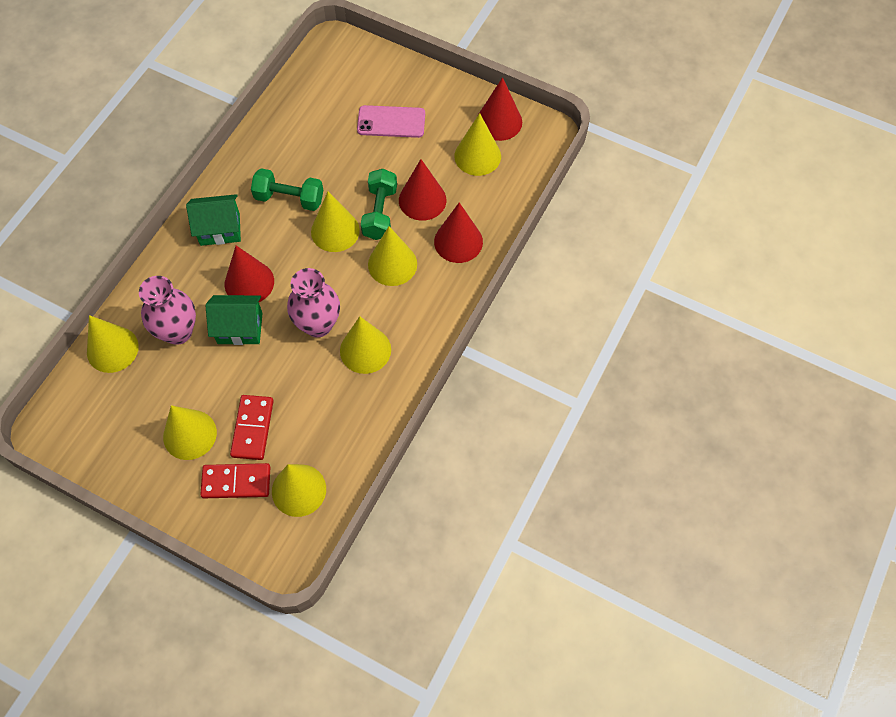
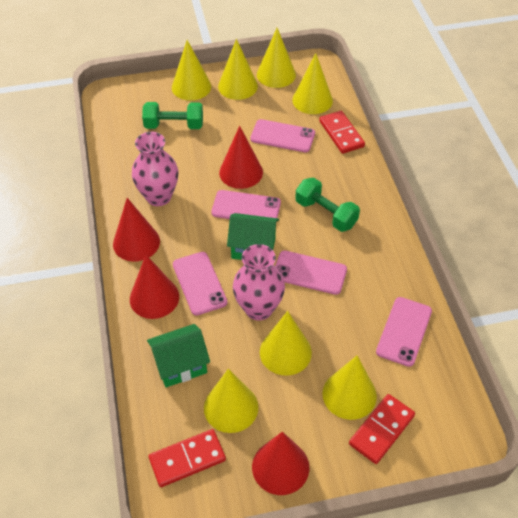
pink phone: 1 -> 5
red domino: 2 -> 3

